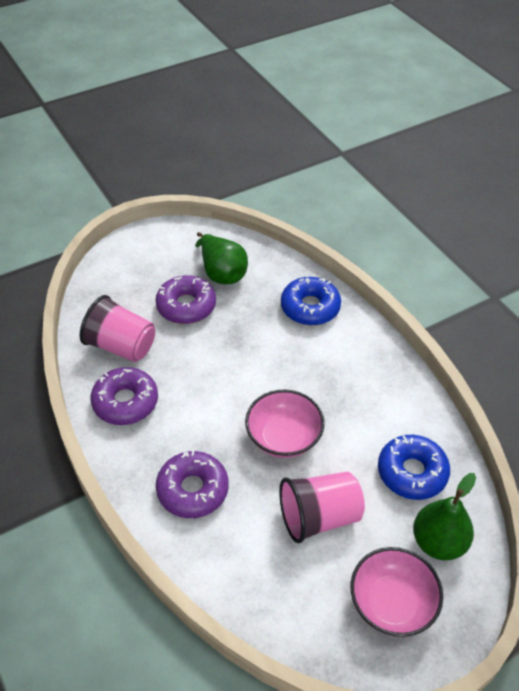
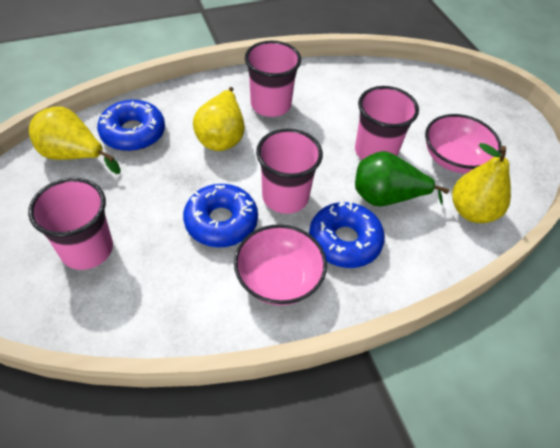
blue donut: 2 -> 3
green pear: 2 -> 1
pink cup: 2 -> 4
purple donut: 3 -> 0
yellow pear: 0 -> 3

